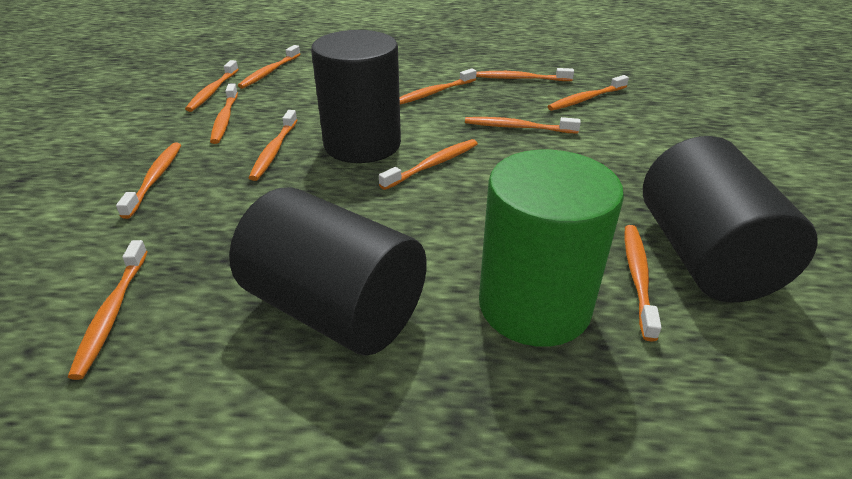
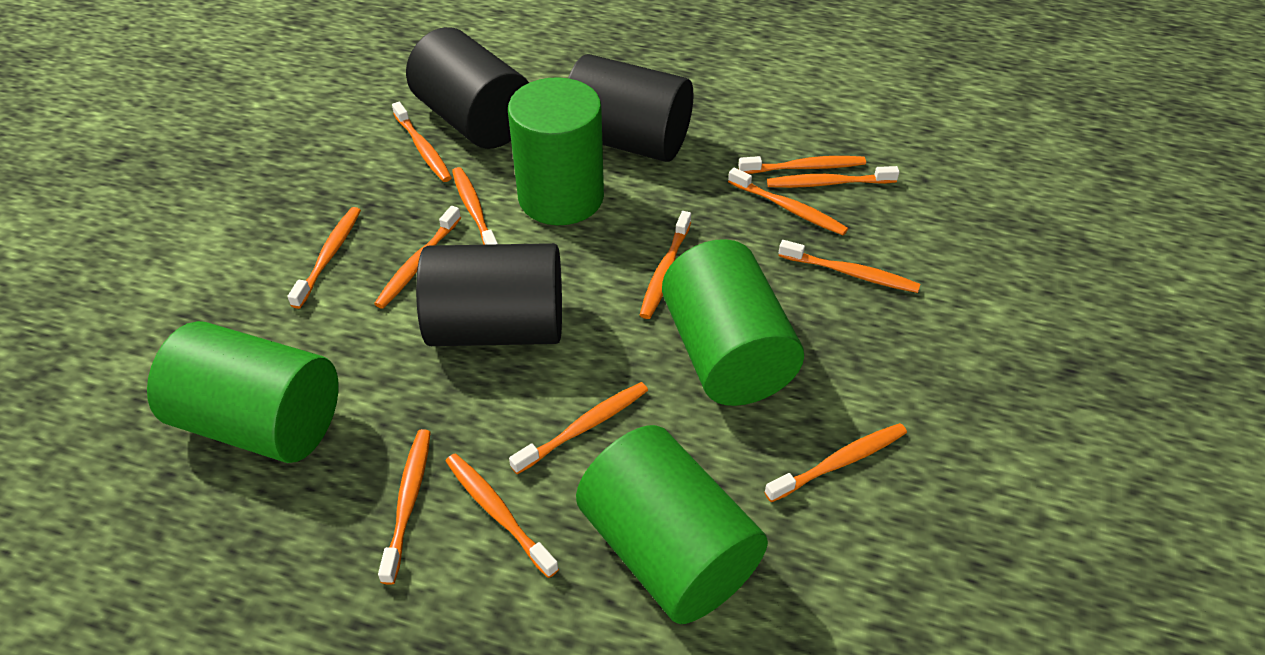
green cylinder: 1 -> 4
orange toothbrush: 12 -> 13

